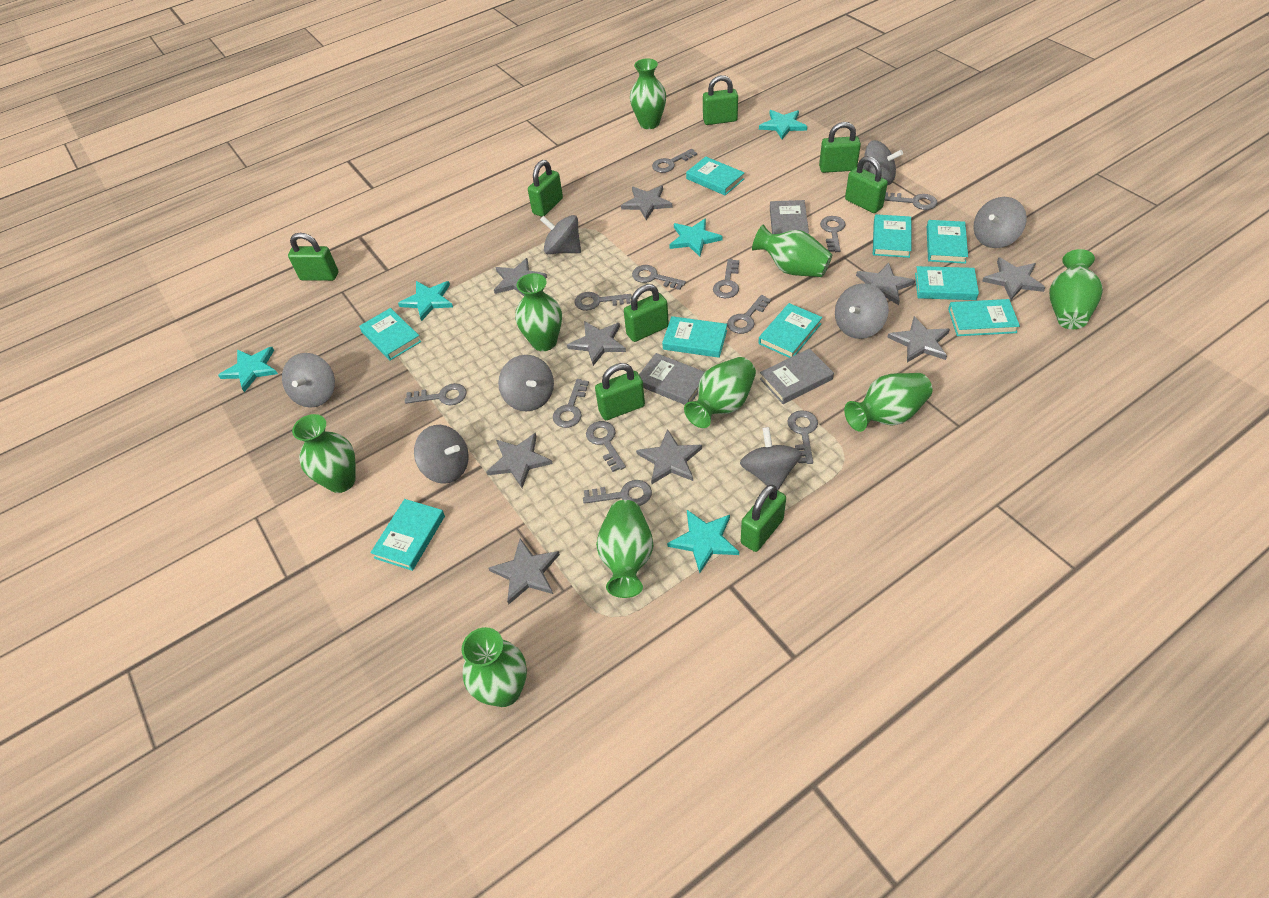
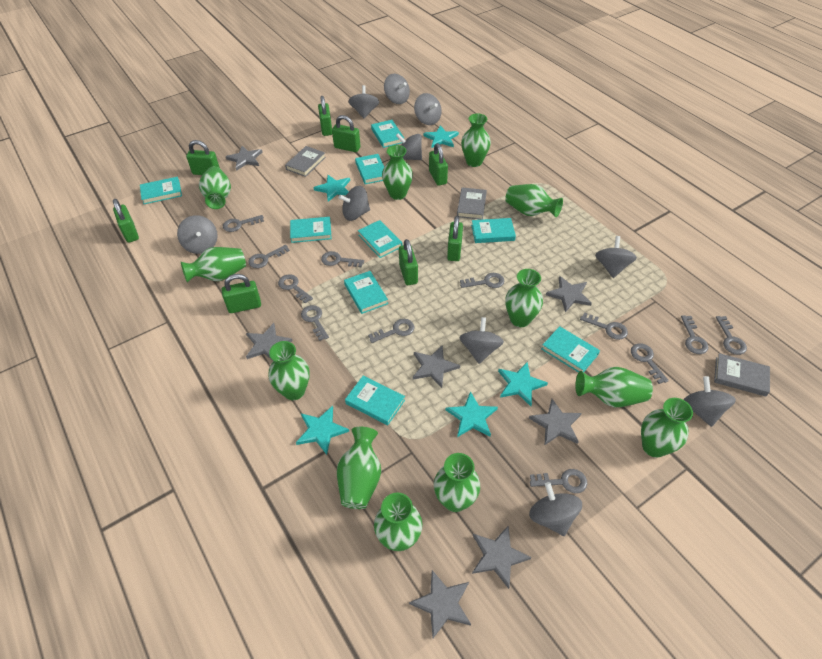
green vase: 9 -> 12
grey spinning top: 8 -> 10
grey star: 9 -> 7

